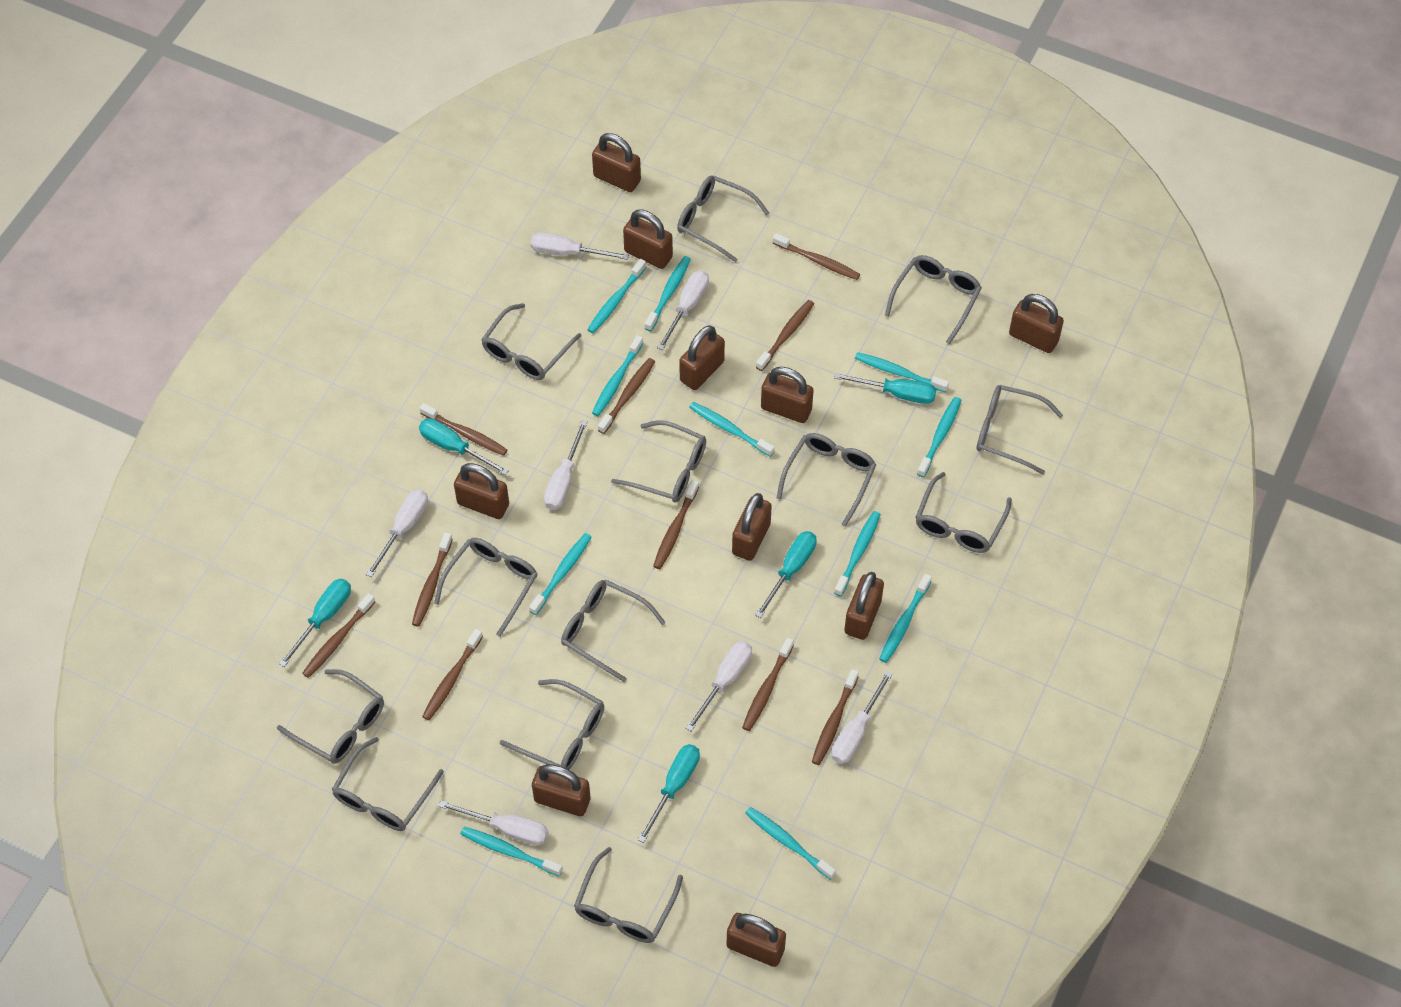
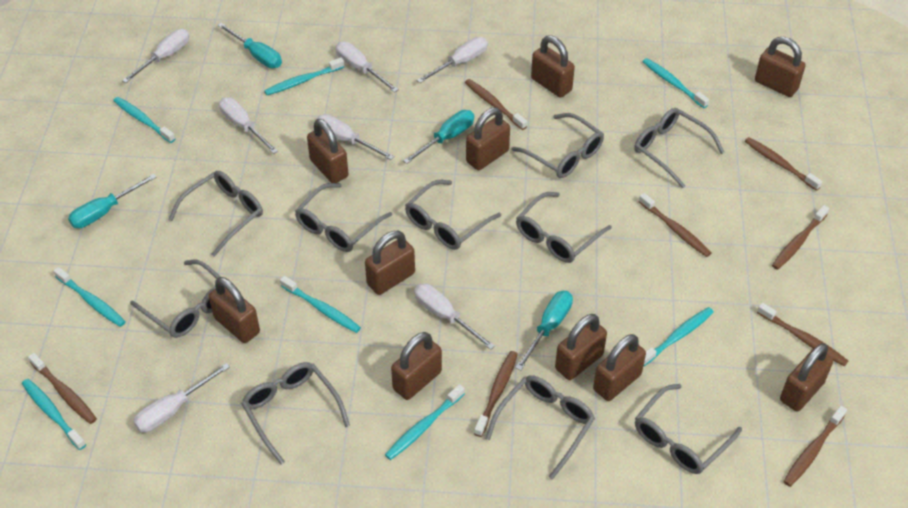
brown toothbrush: 10 -> 8
grey glasses: 13 -> 10
turquoise screwdriver: 5 -> 4
turquoise toothbrush: 11 -> 8

